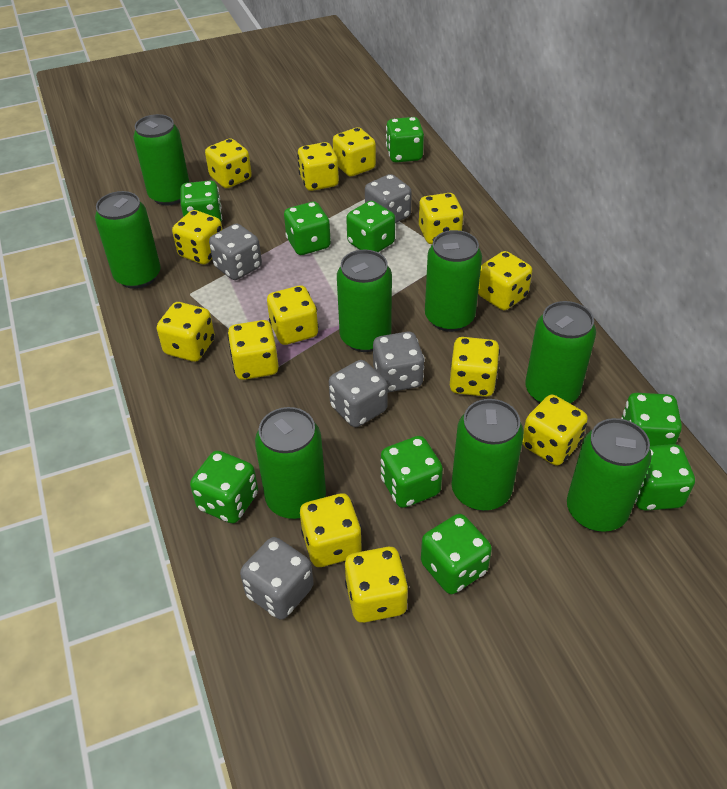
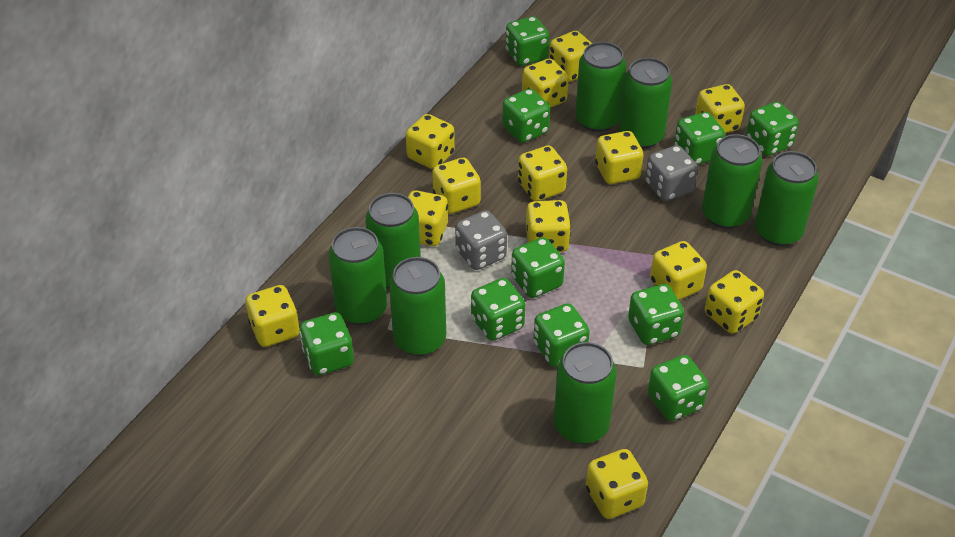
green dice: 9 -> 10
grey dice: 5 -> 2

